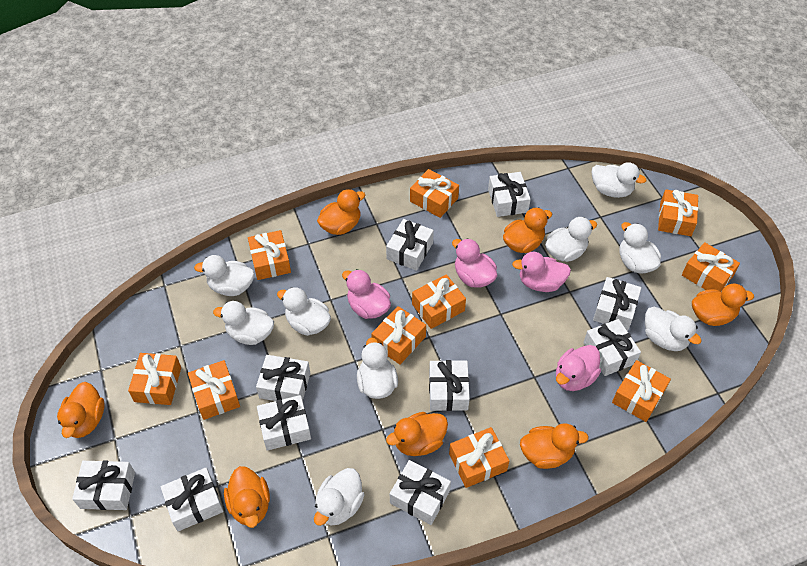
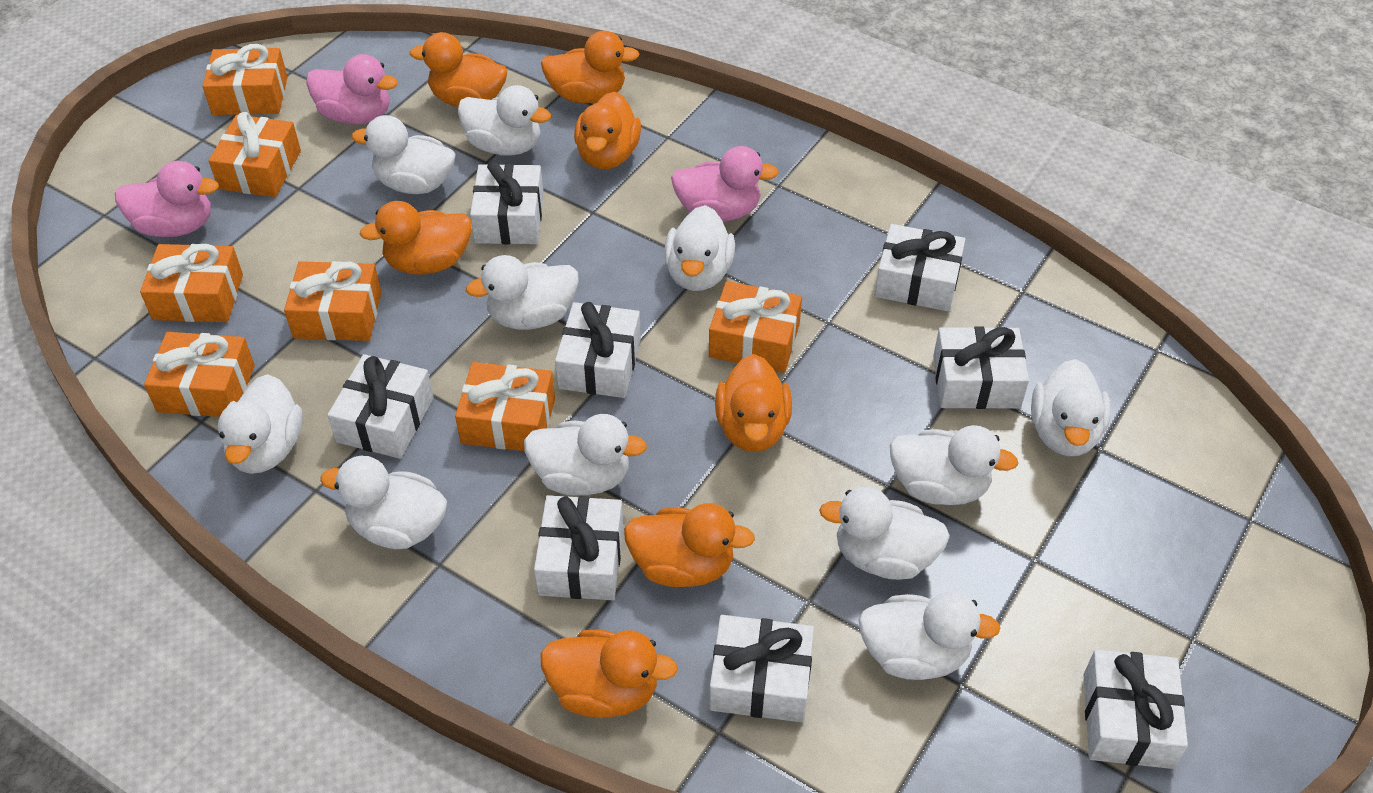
orange gift: 10 -> 7
pink duck: 4 -> 3
white duck: 9 -> 11
white gift: 10 -> 8

